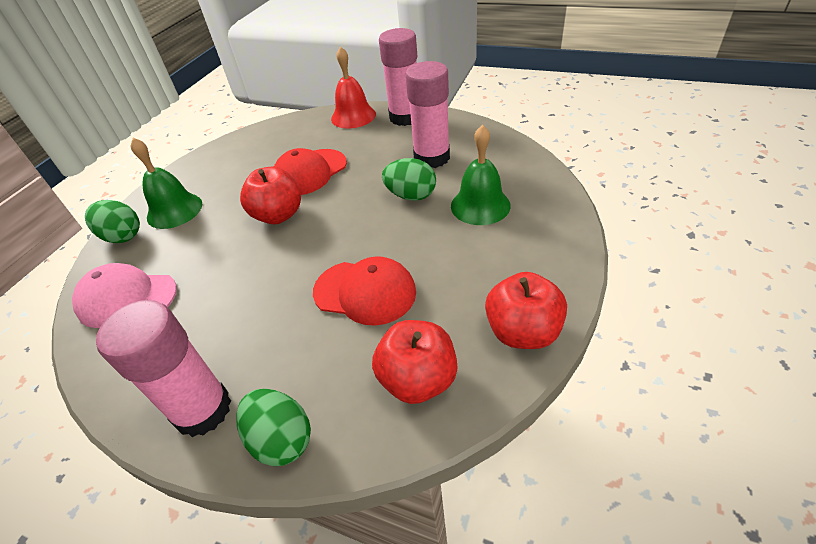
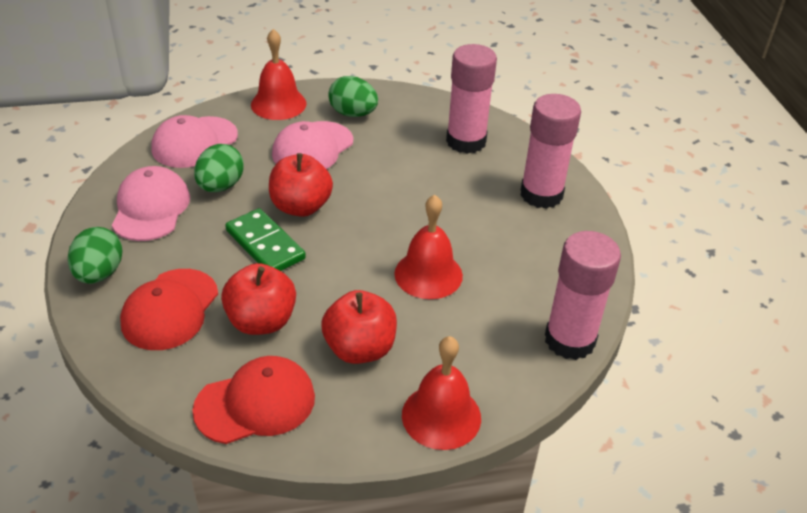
green bell: 2 -> 0
green domino: 0 -> 1
pink cap: 1 -> 3
red bell: 1 -> 3

